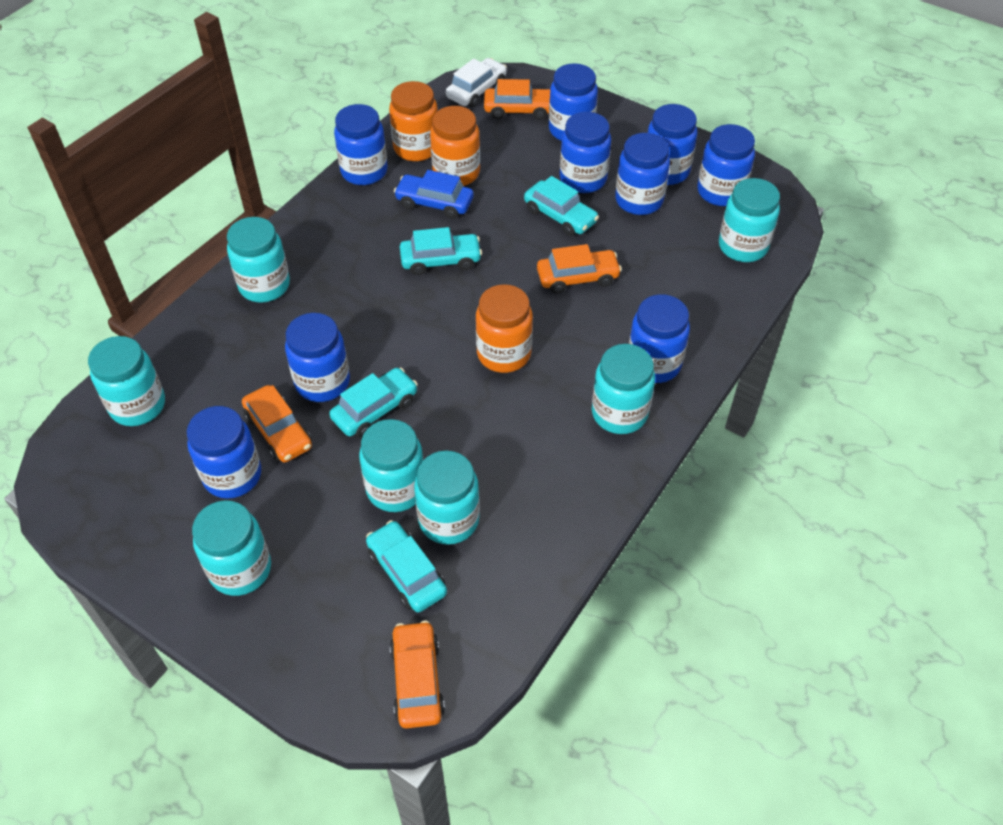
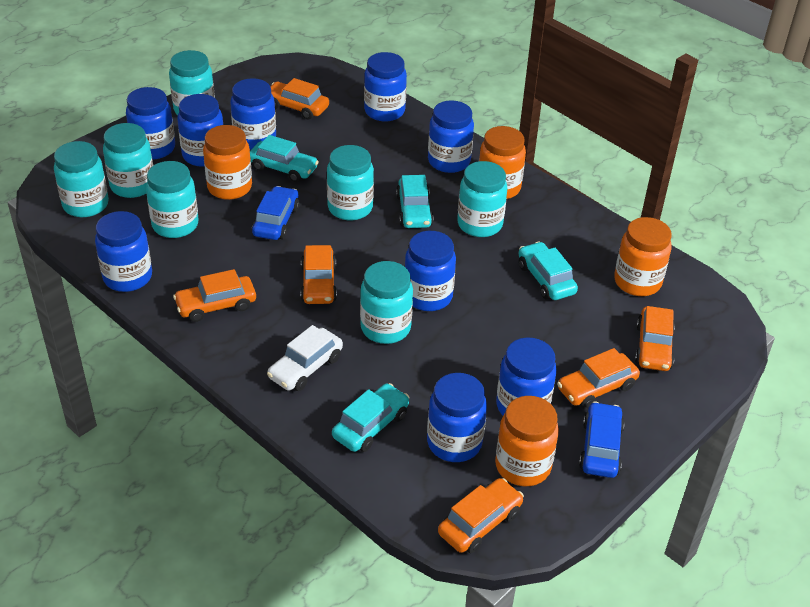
blue car: 1 -> 2
orange car: 4 -> 6
orange jar: 3 -> 4

